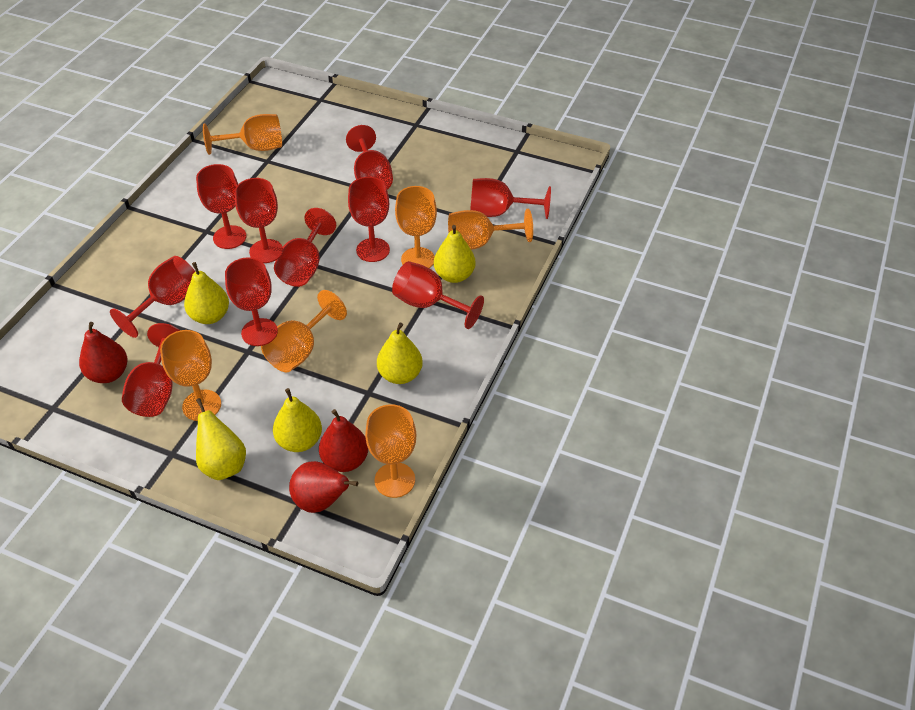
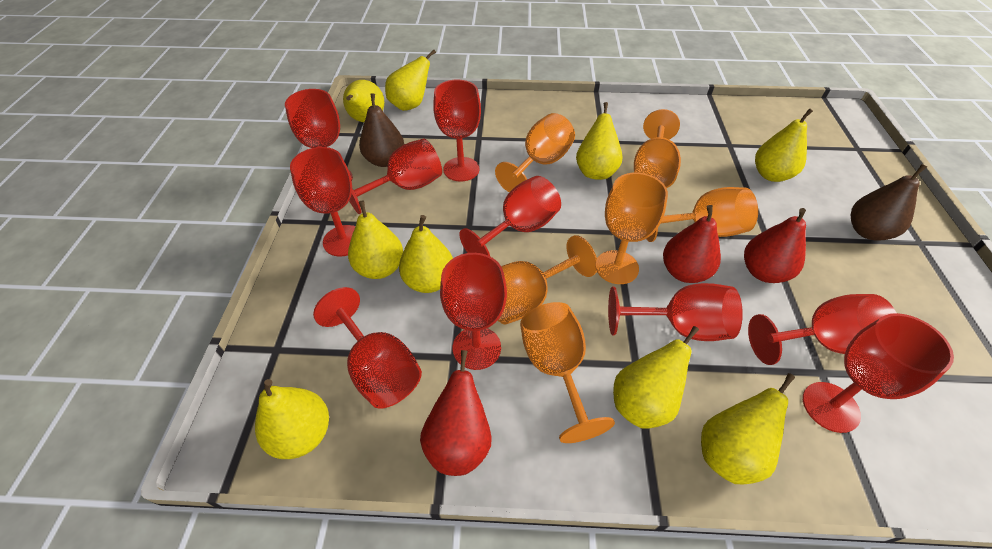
brown pear: 0 -> 2
yellow pear: 5 -> 9

